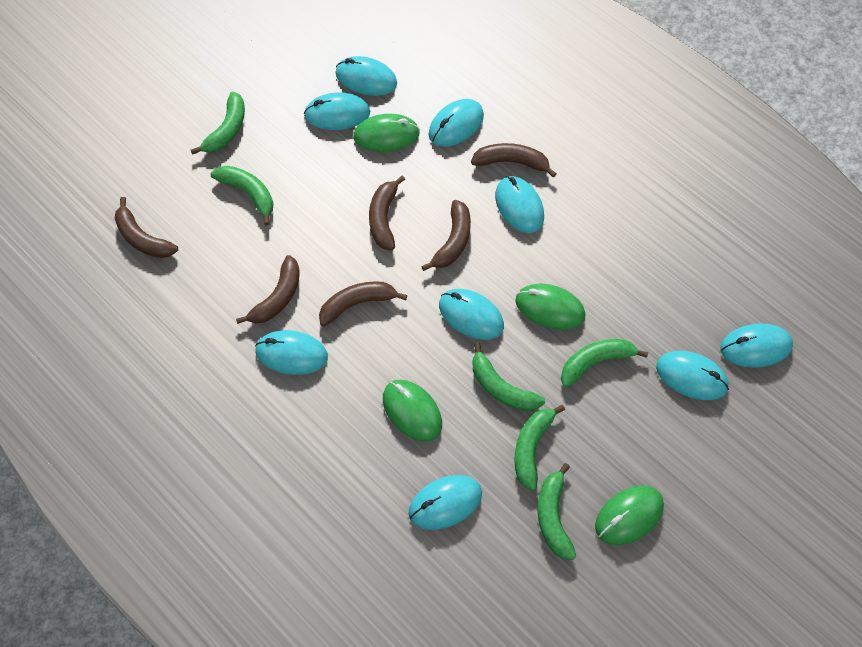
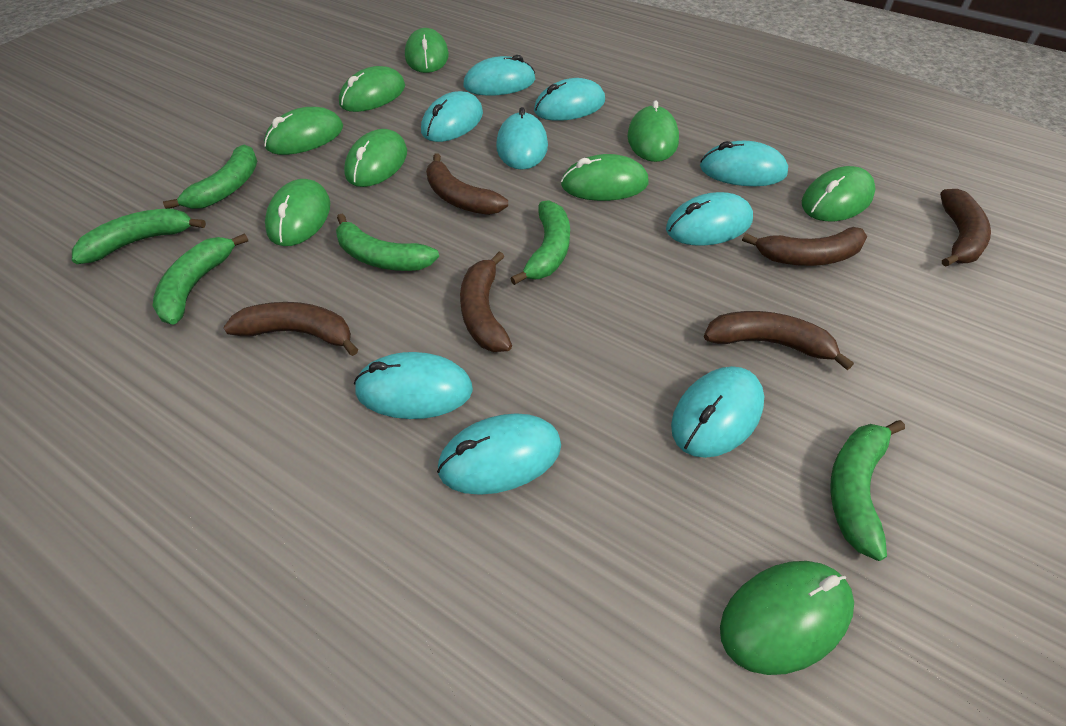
green mouse: 4 -> 9

